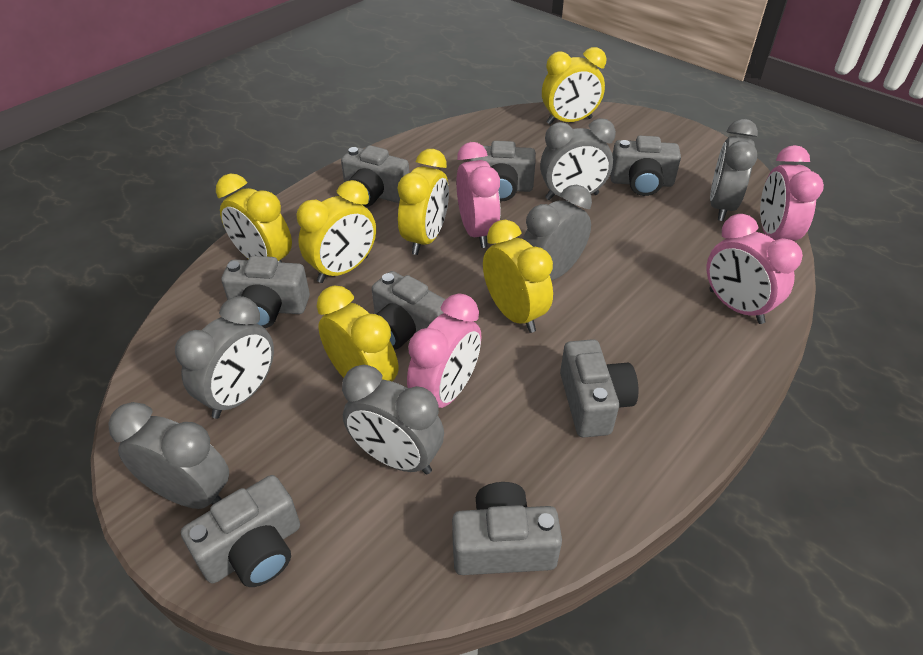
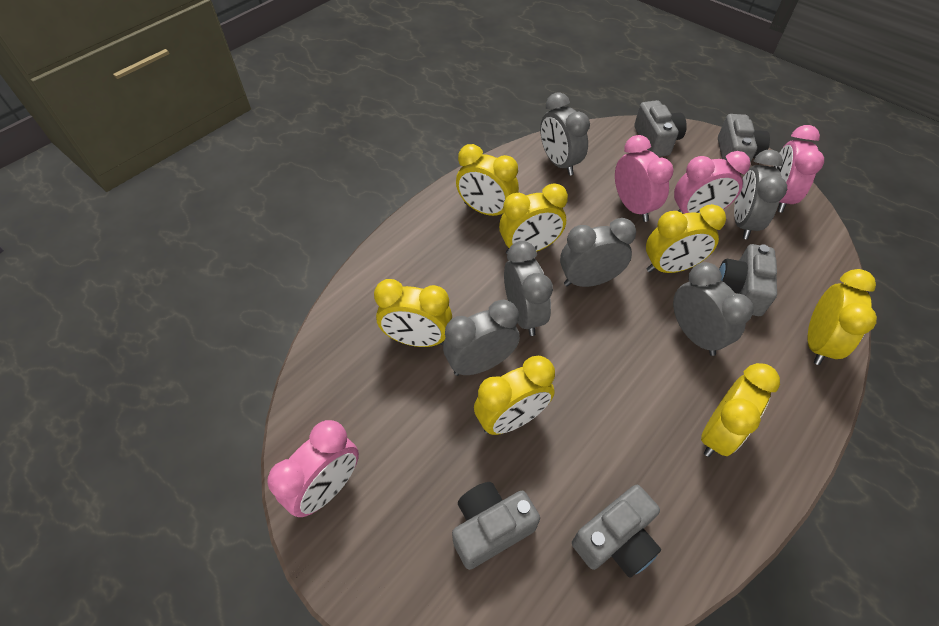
grey camera: 8 -> 5
yellow clock: 6 -> 7

